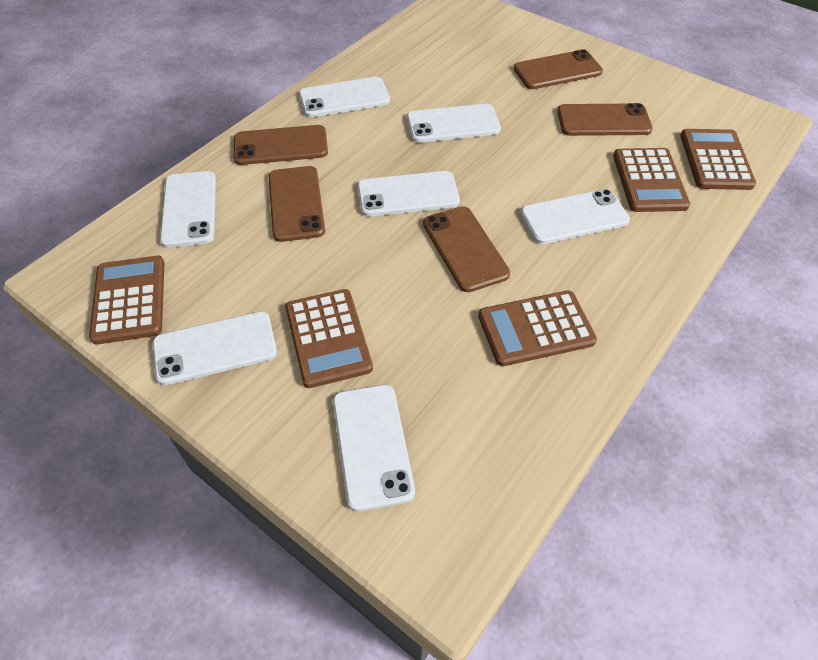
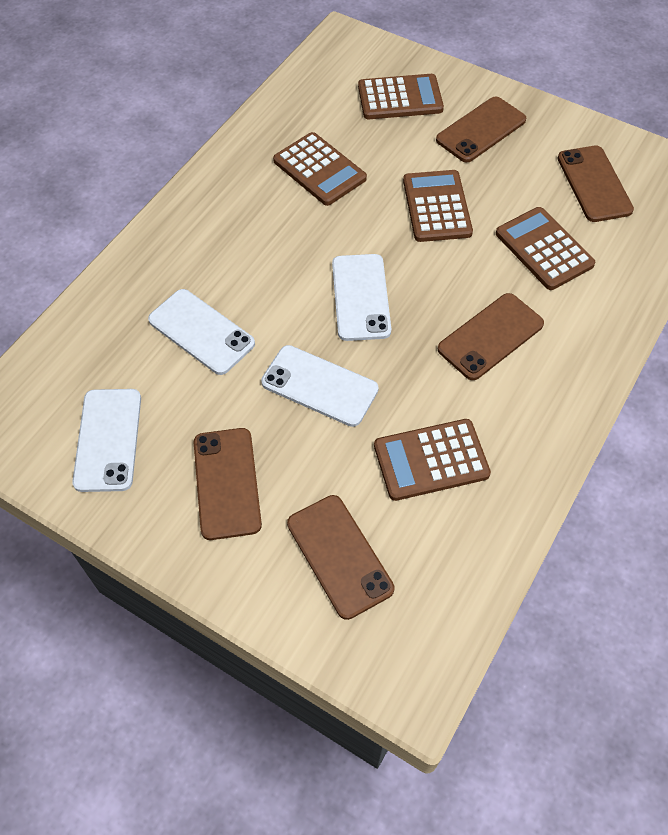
white phone: 7 -> 4

